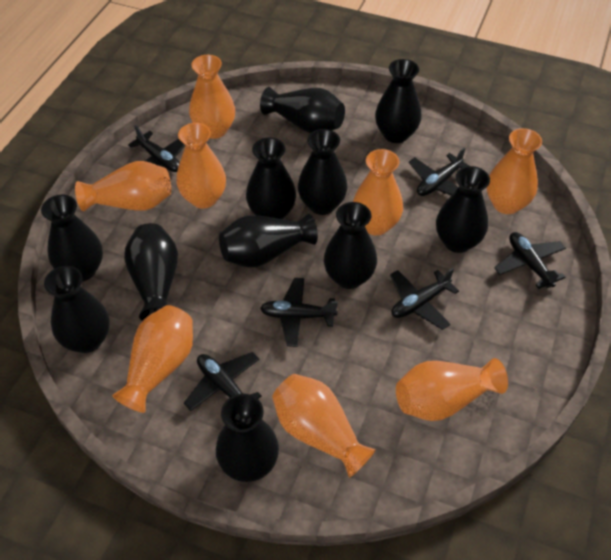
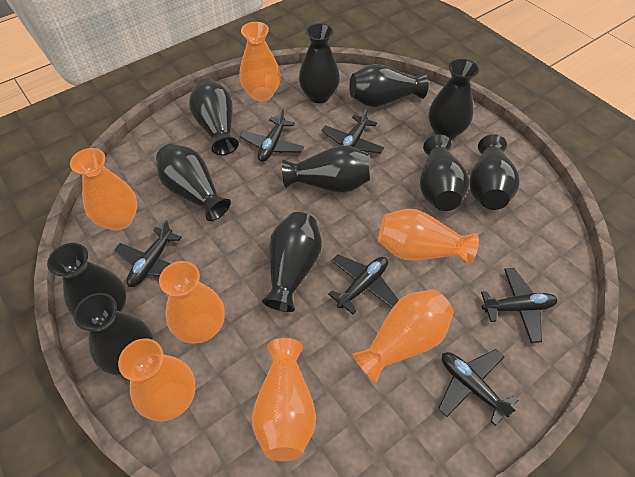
orange vase: 8 -> 7

